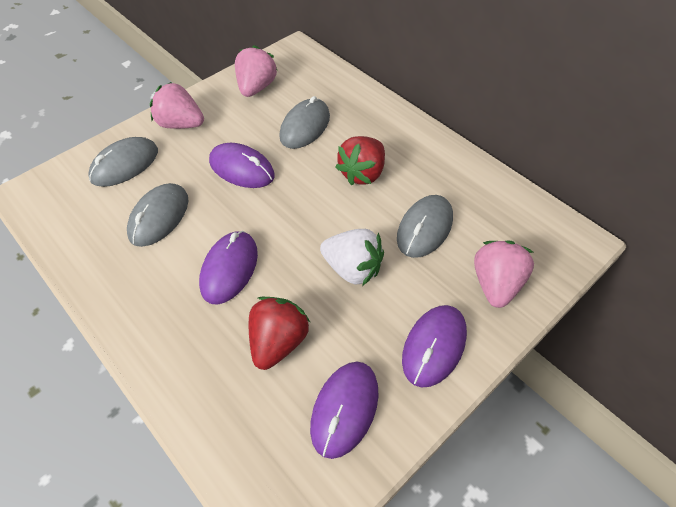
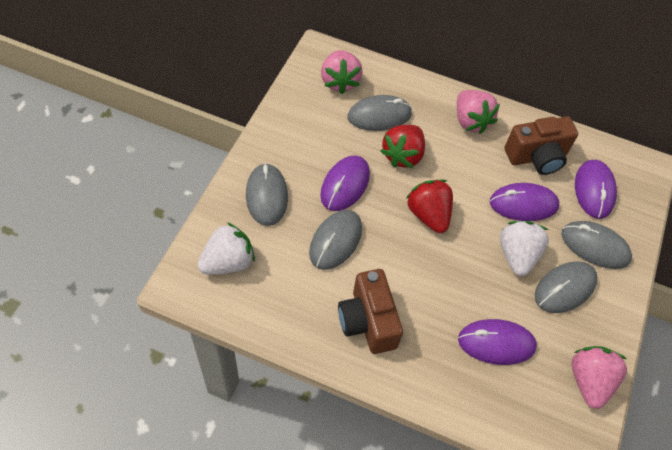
brown camera: 0 -> 2
grey mouse: 4 -> 5
white strawberry: 1 -> 2

